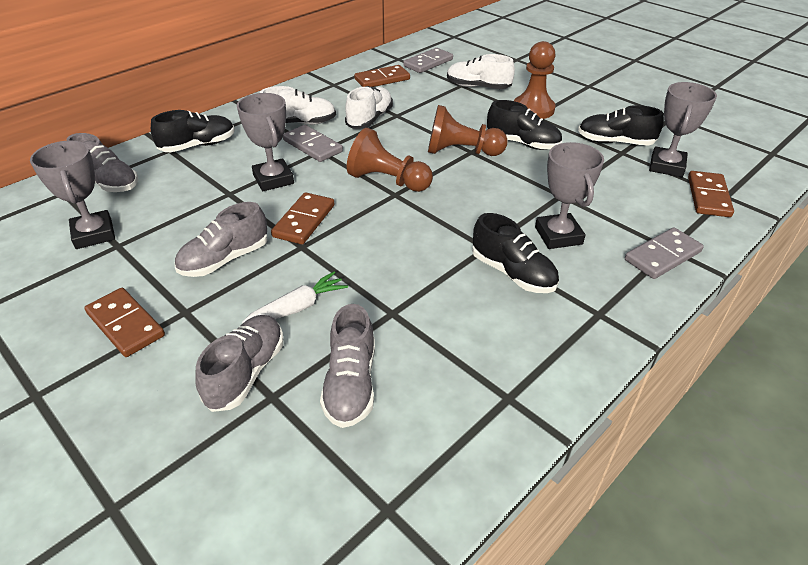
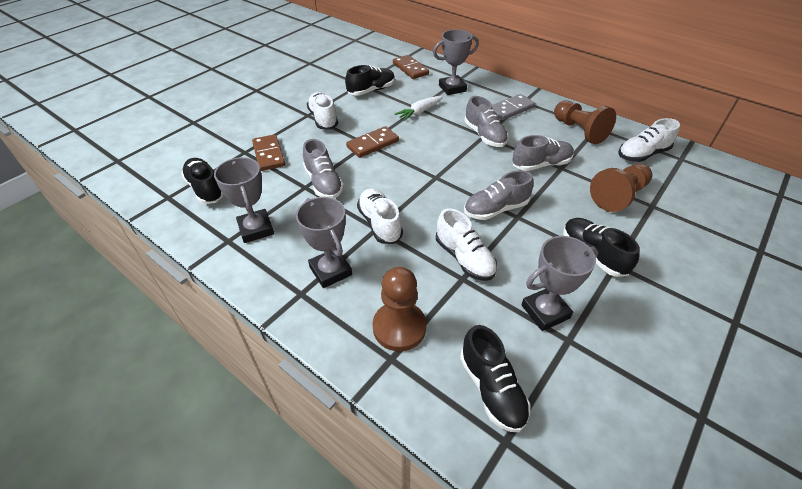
brown domino: 4 -> 3
grey domino: 3 -> 1
white shoe: 3 -> 4

